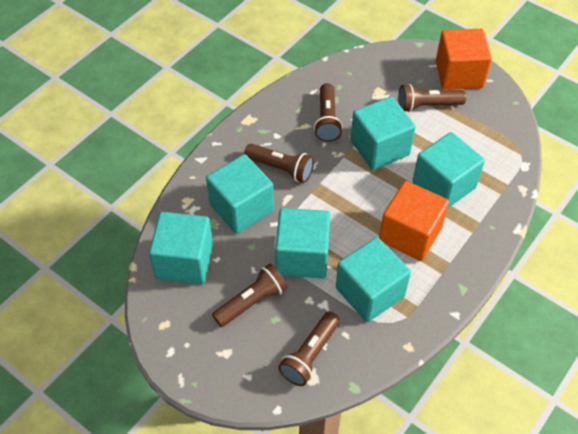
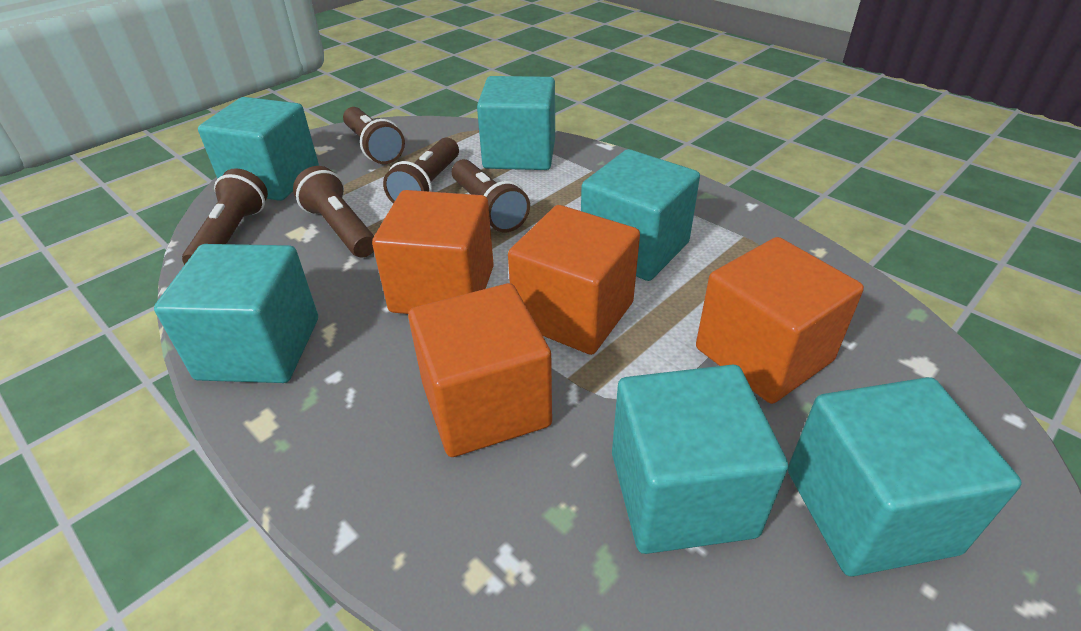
orange cube: 2 -> 4

